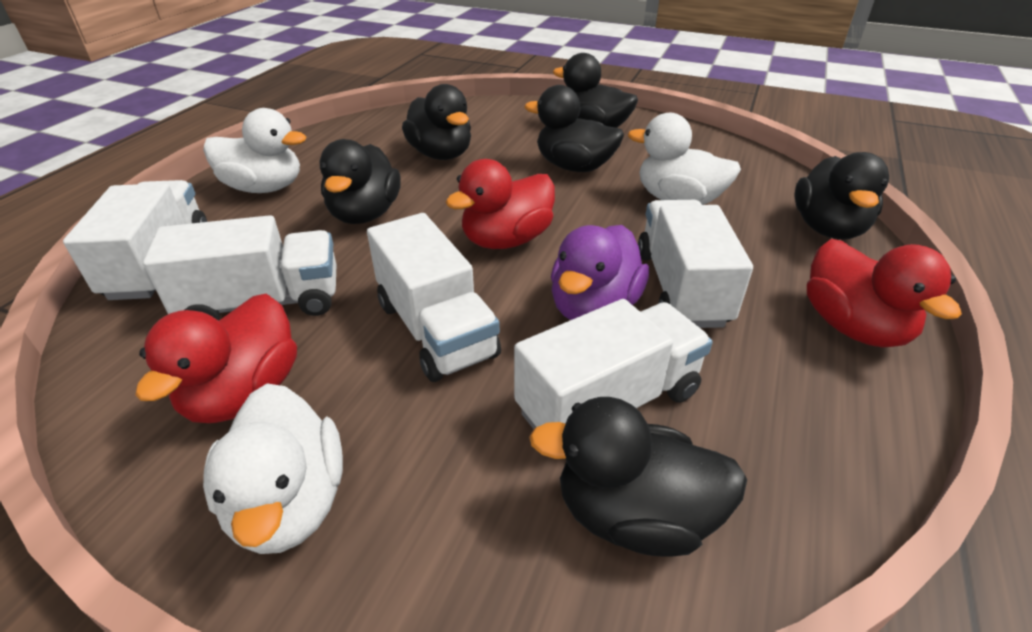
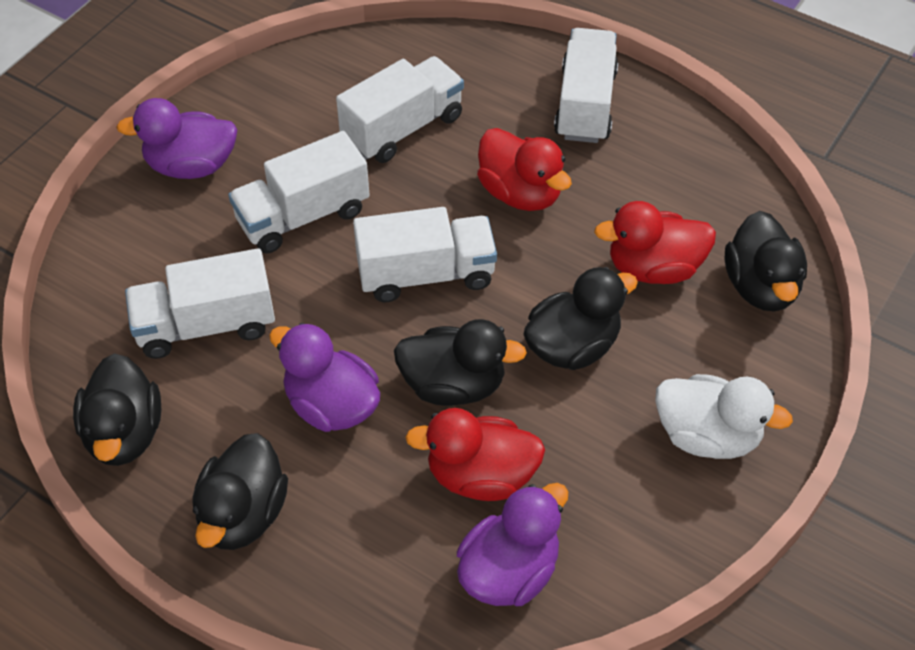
black duck: 6 -> 5
purple duck: 1 -> 3
white duck: 3 -> 1

